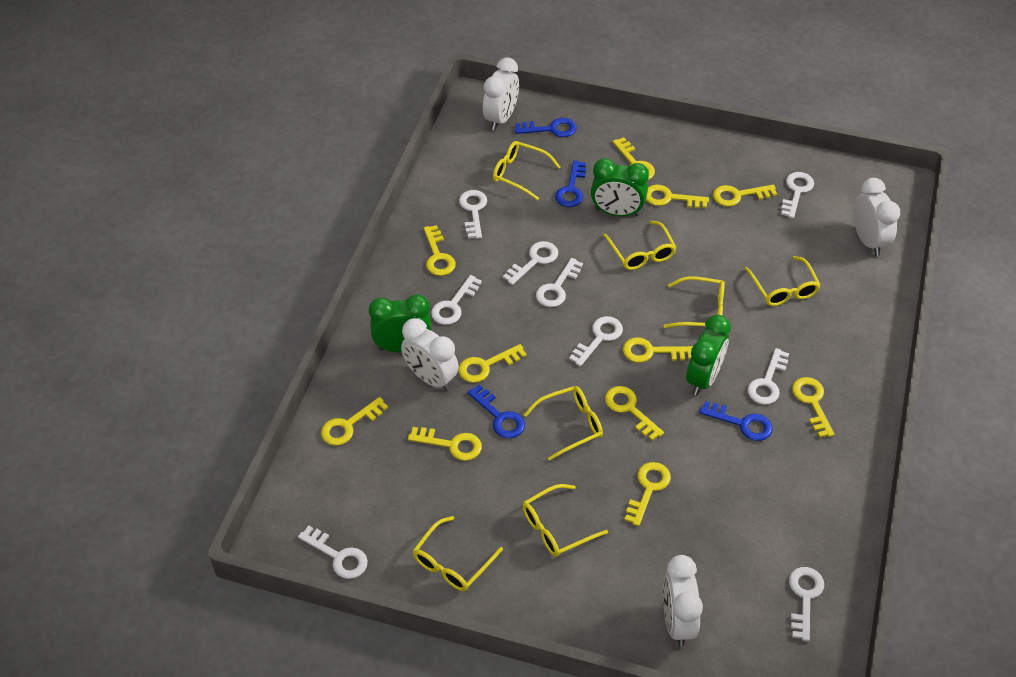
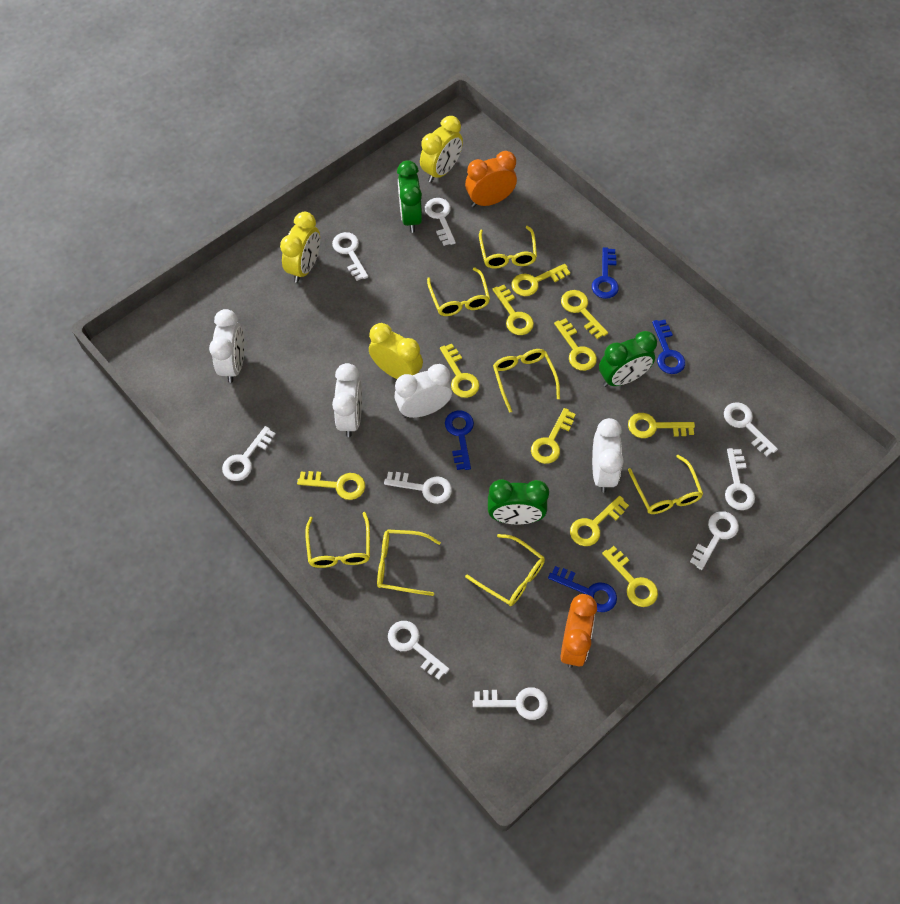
orange clock: 0 -> 2
yellow clock: 0 -> 3
yellow key: 11 -> 10

